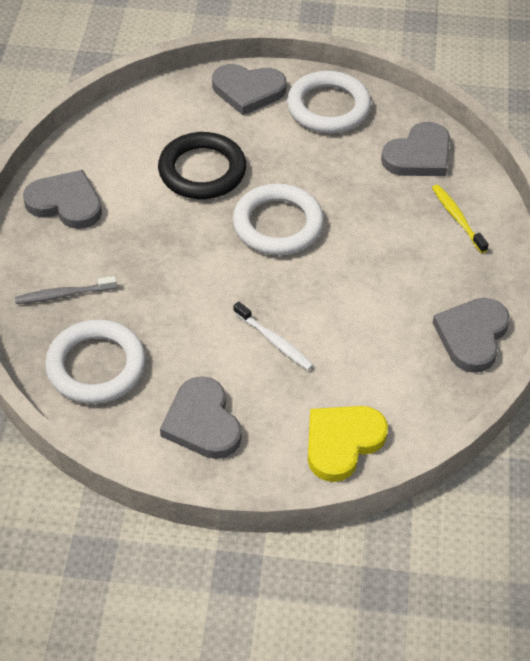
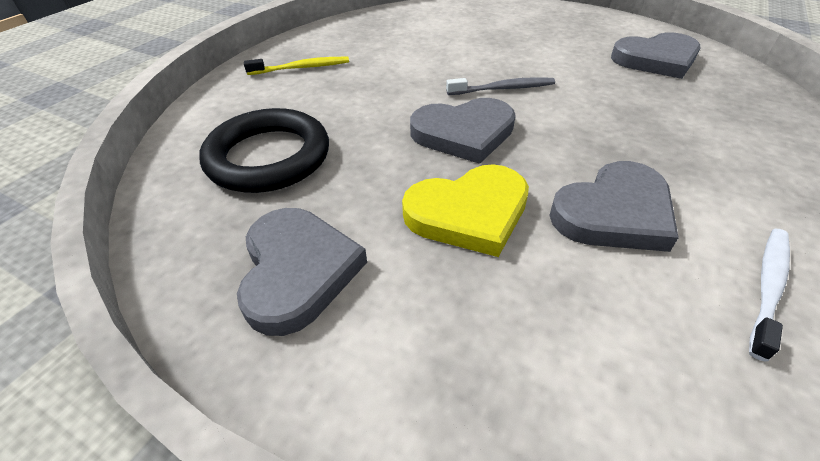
grey heart: 5 -> 4
white ring: 3 -> 0

